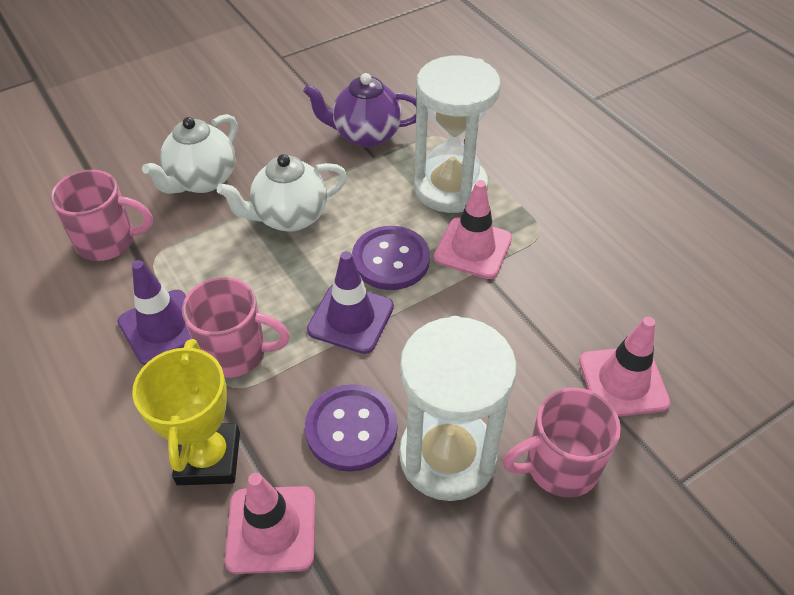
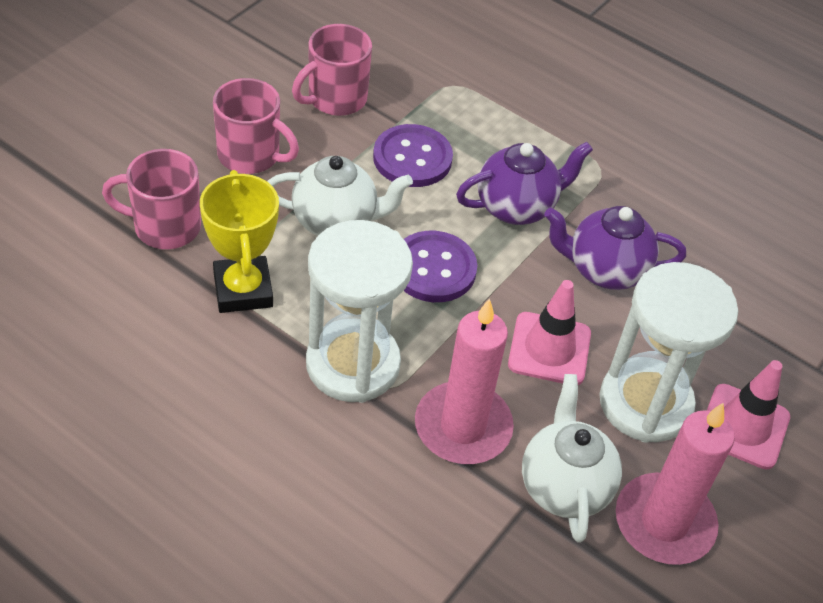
pink candle: 0 -> 2
pink traffic cone: 3 -> 2
purple teapot: 1 -> 2
purple traffic cone: 2 -> 0

